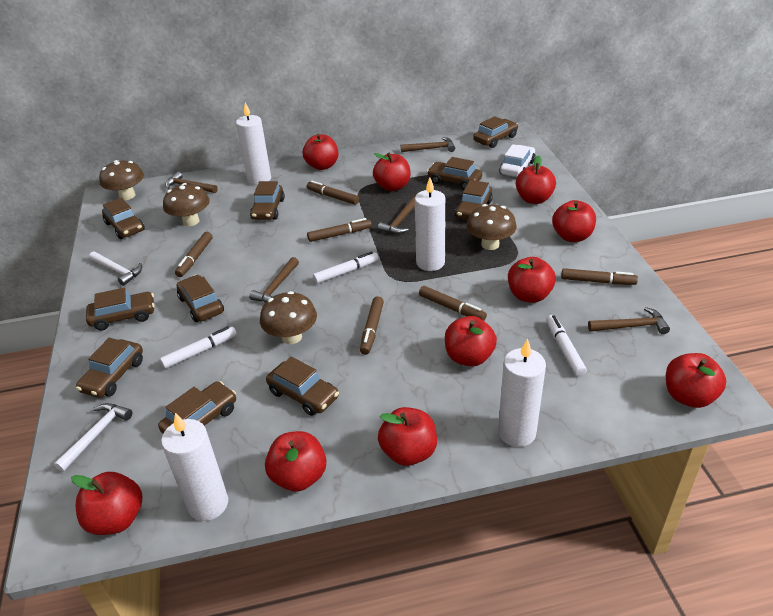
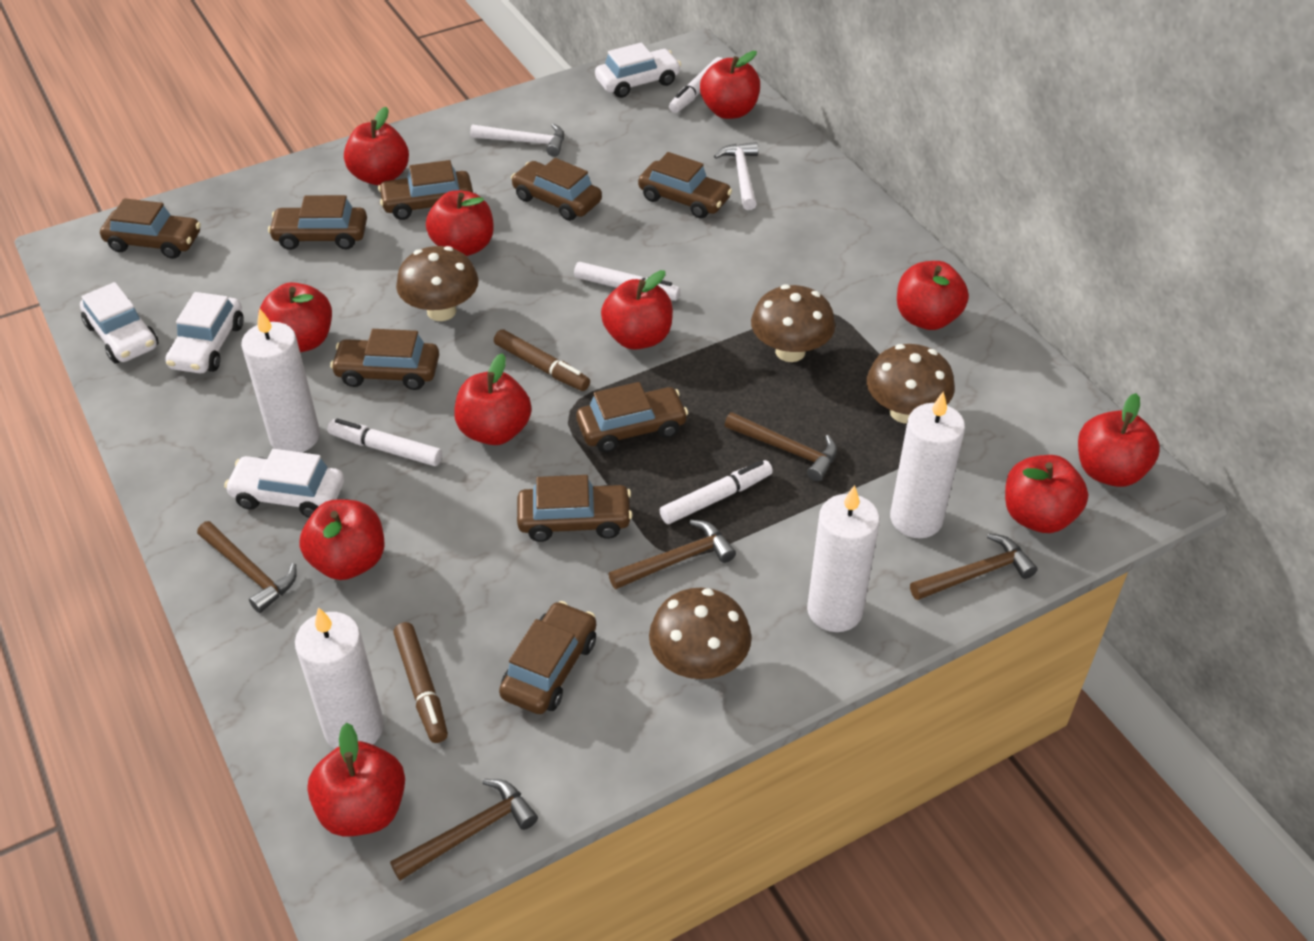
brown car: 10 -> 9
brown marker: 6 -> 2
red apple: 10 -> 11
white car: 1 -> 4
white marker: 3 -> 4

